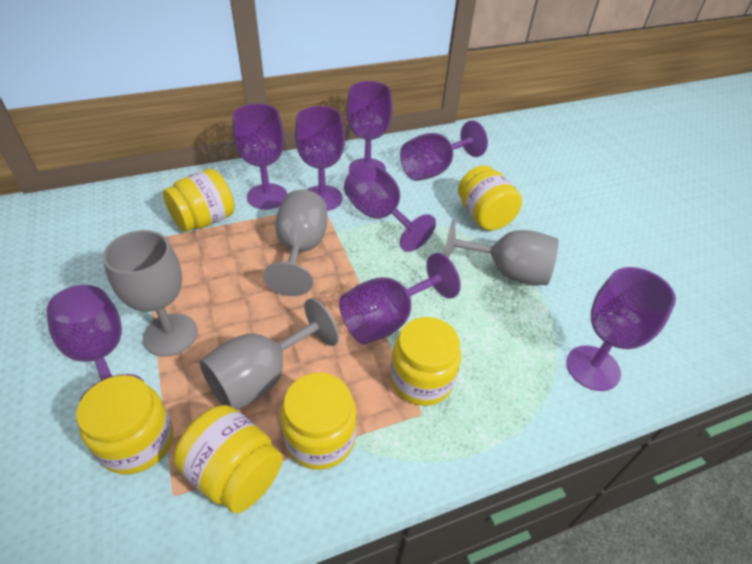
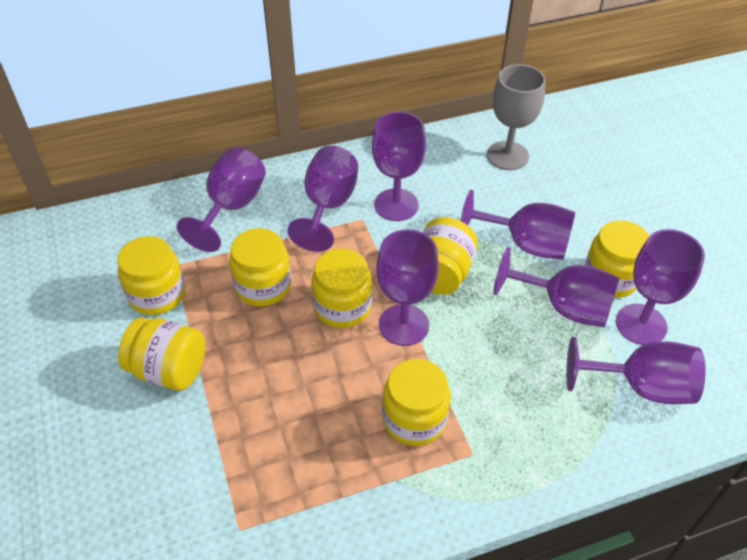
grey goblet: 4 -> 1
yellow jar: 6 -> 7

